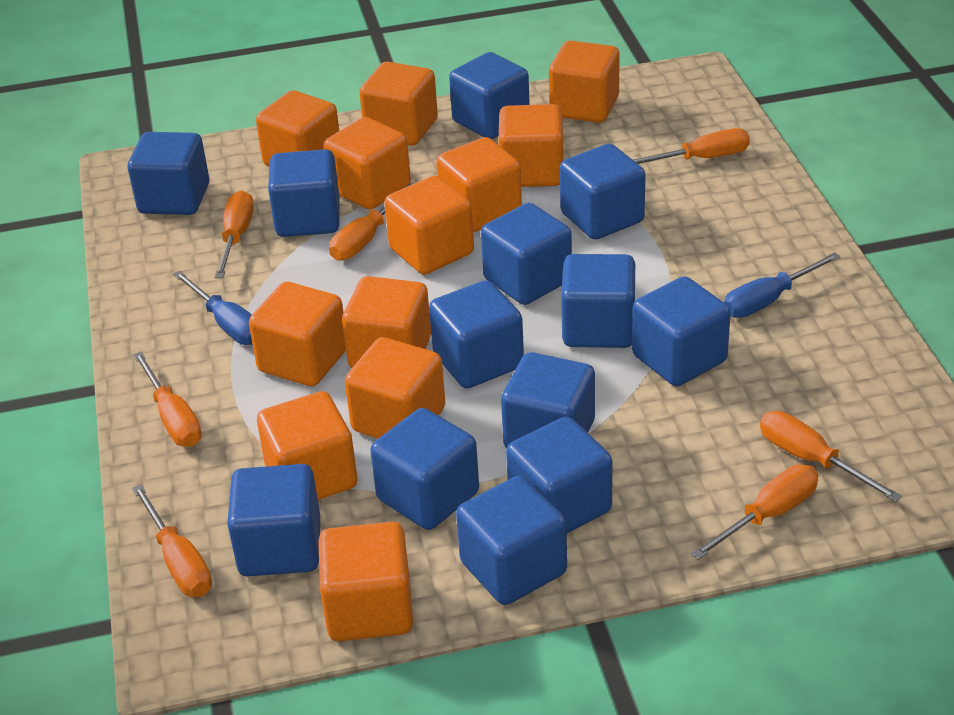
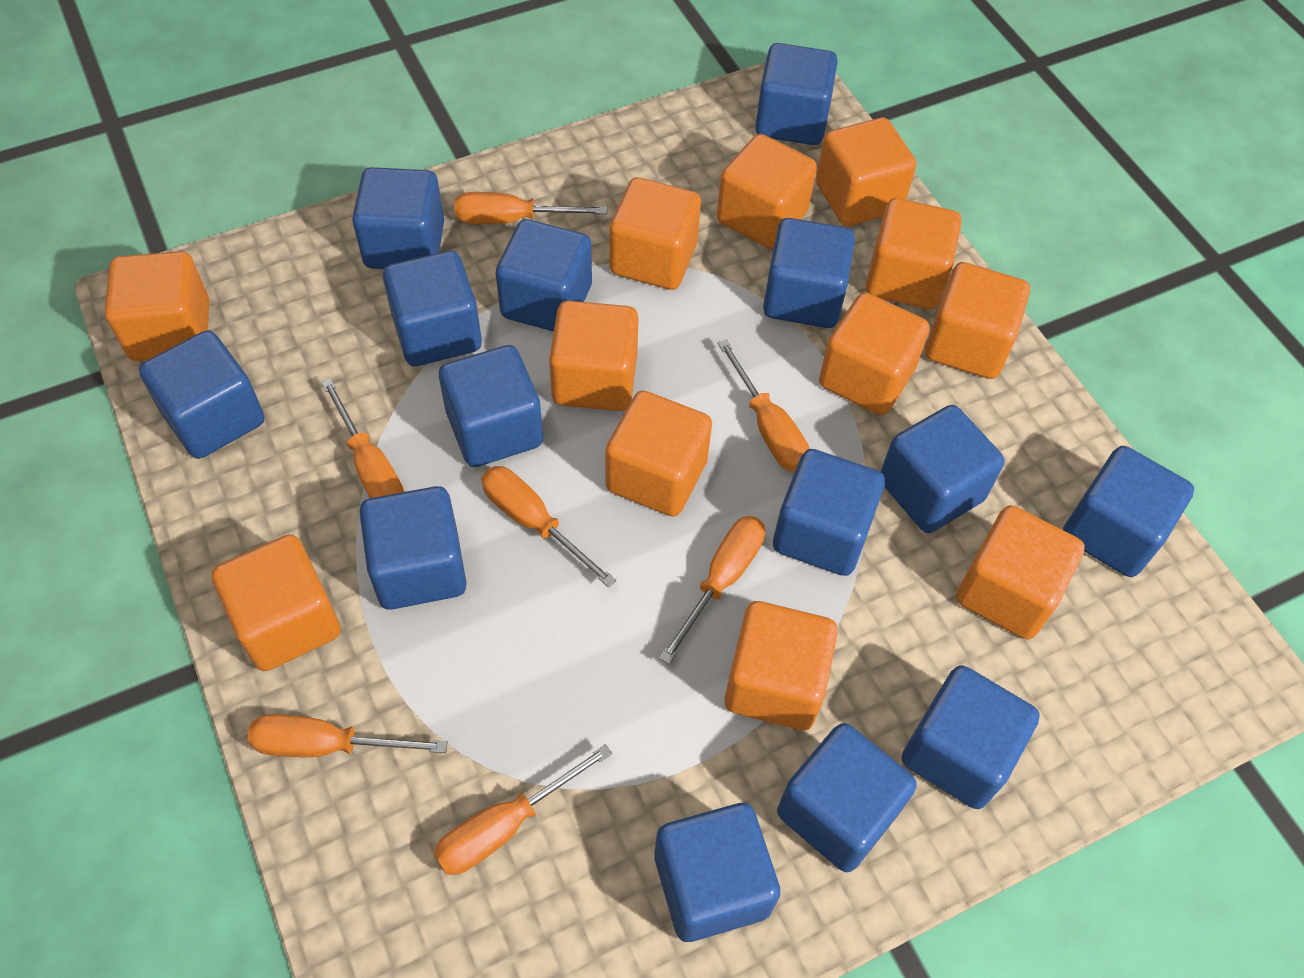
blue cube: 13 -> 14
blue screwdriver: 2 -> 0

